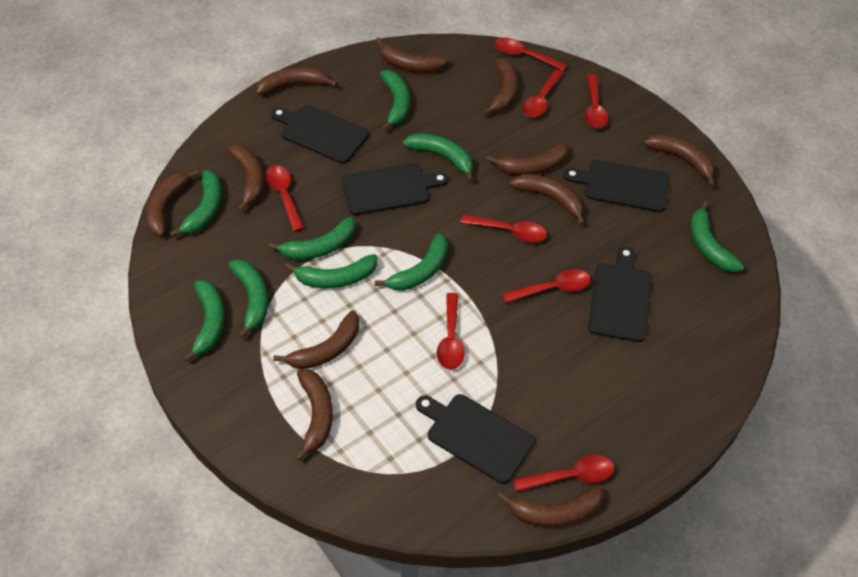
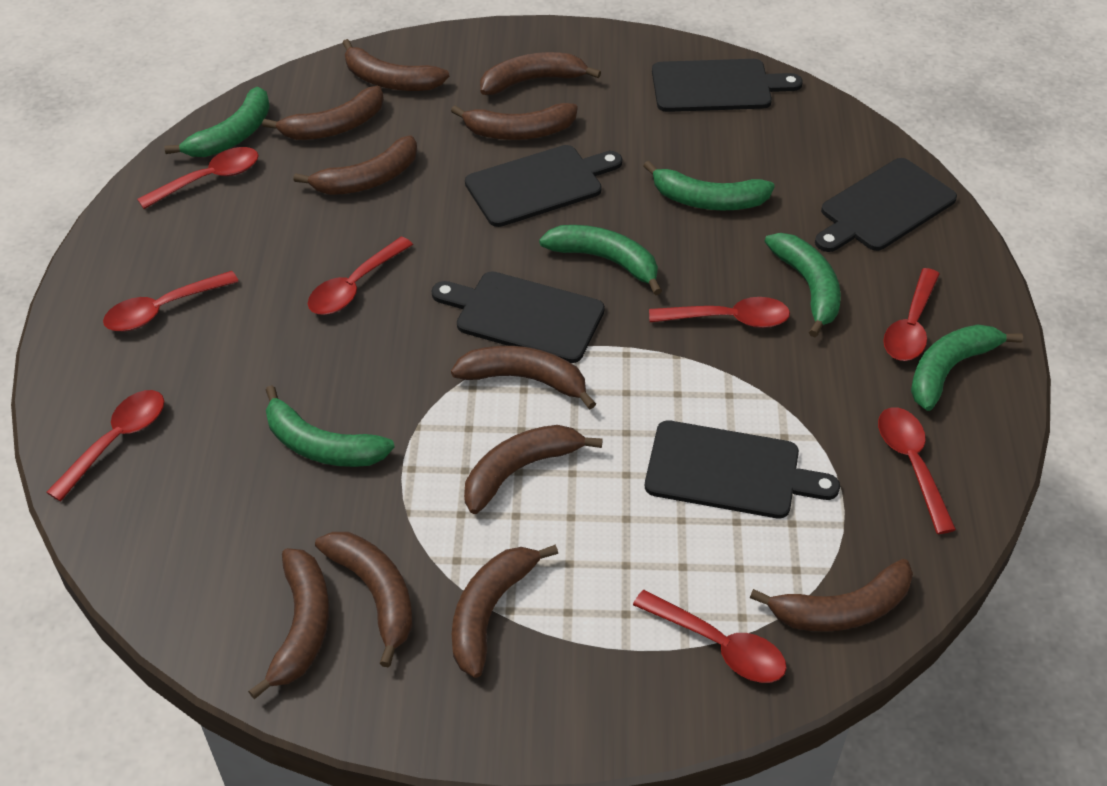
green banana: 9 -> 6

